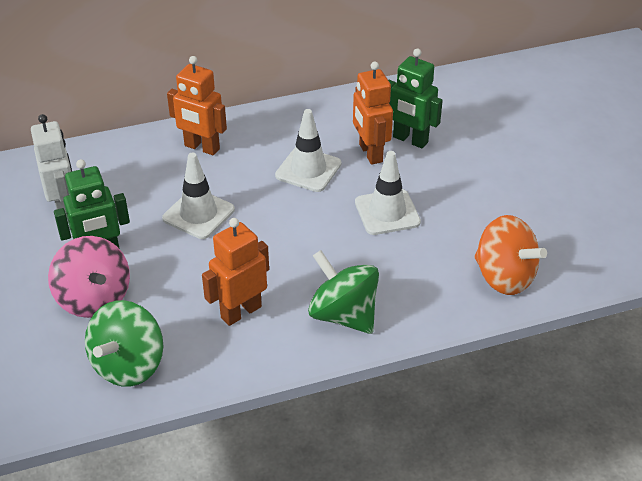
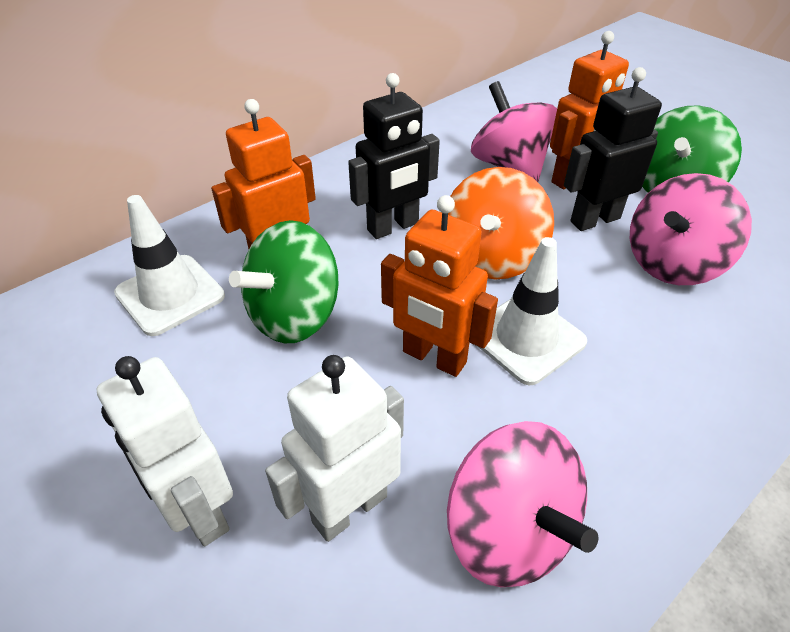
black robot: 0 -> 2
green robot: 2 -> 0
pink spinning top: 1 -> 3
white robot: 1 -> 2
white traffic cone: 3 -> 2

